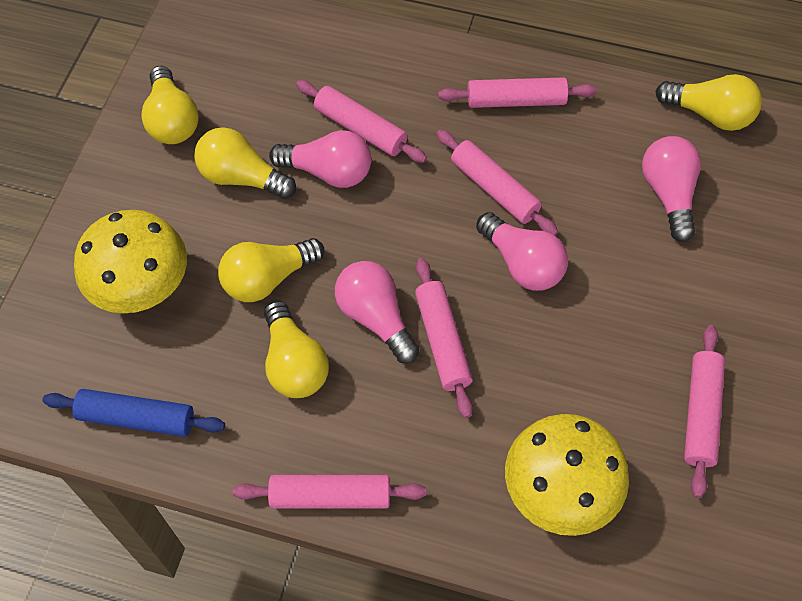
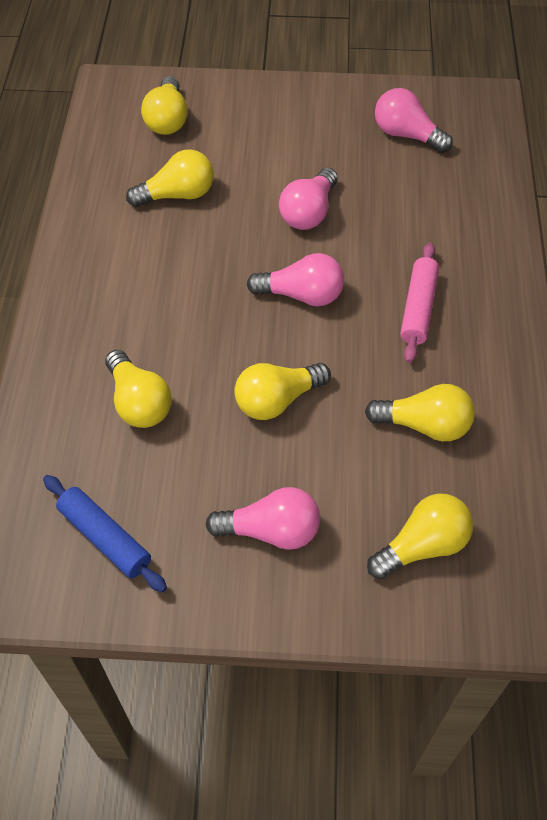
pink rolling pin: 6 -> 1
yellow light bulb: 5 -> 6
yellow mushroom: 2 -> 0

